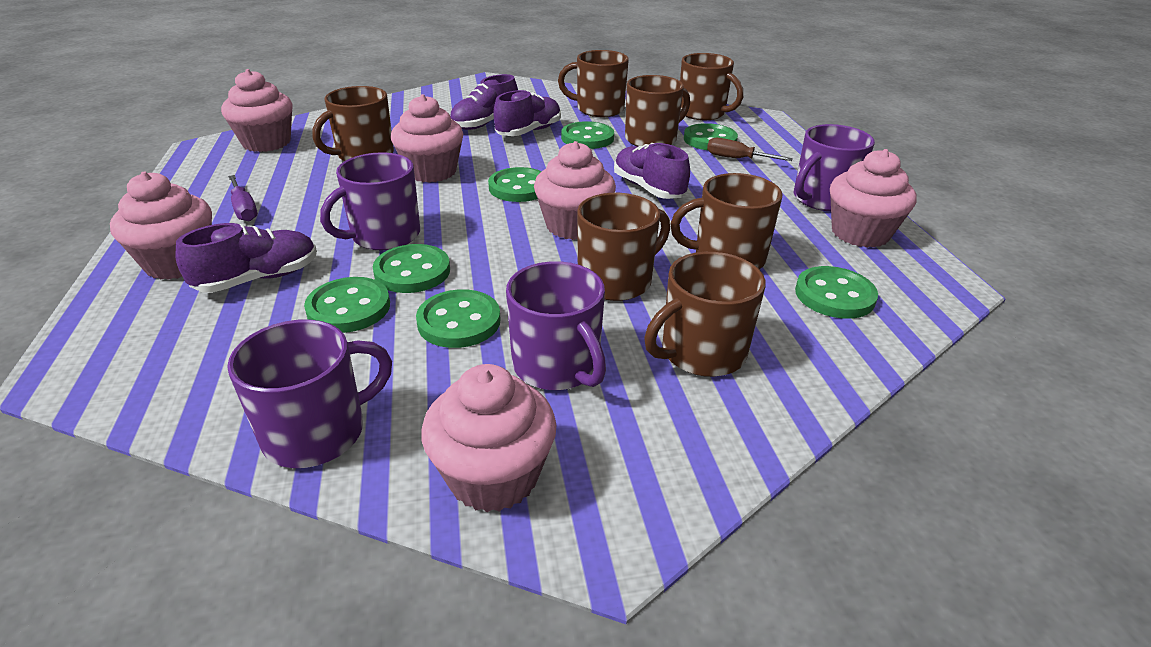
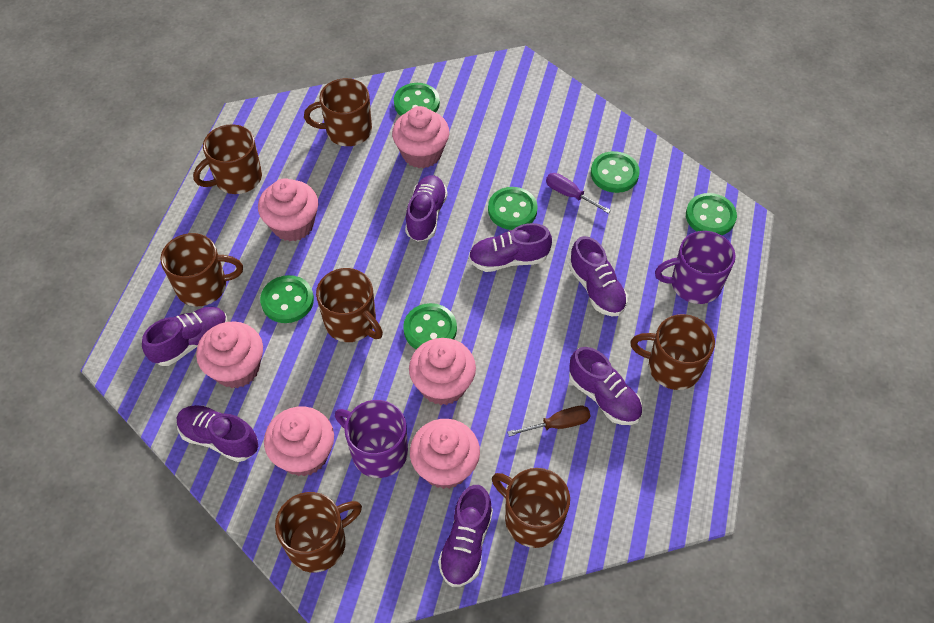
green button: 7 -> 6
purple mug: 4 -> 2
purple shoe: 4 -> 7

